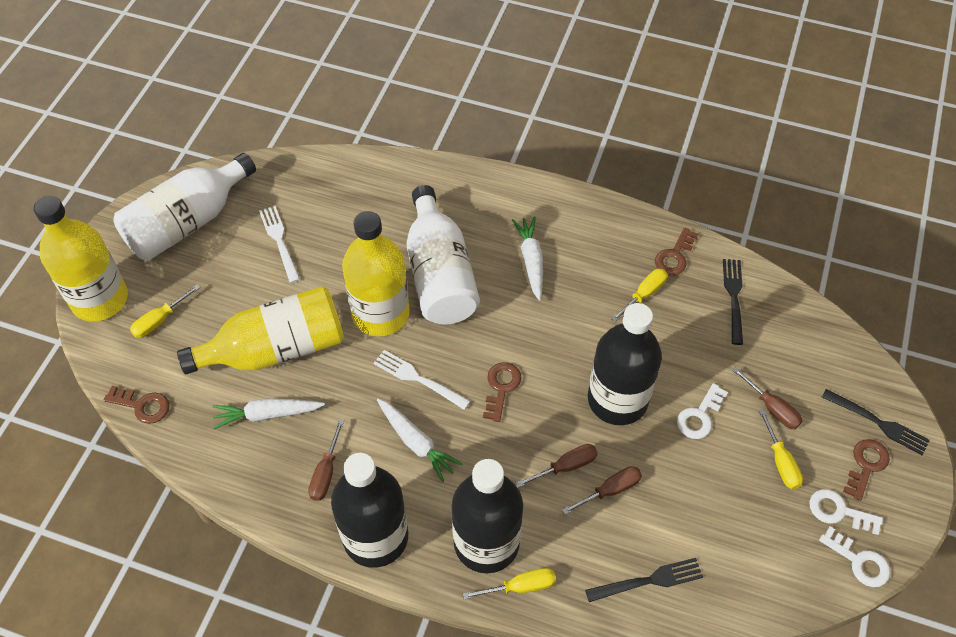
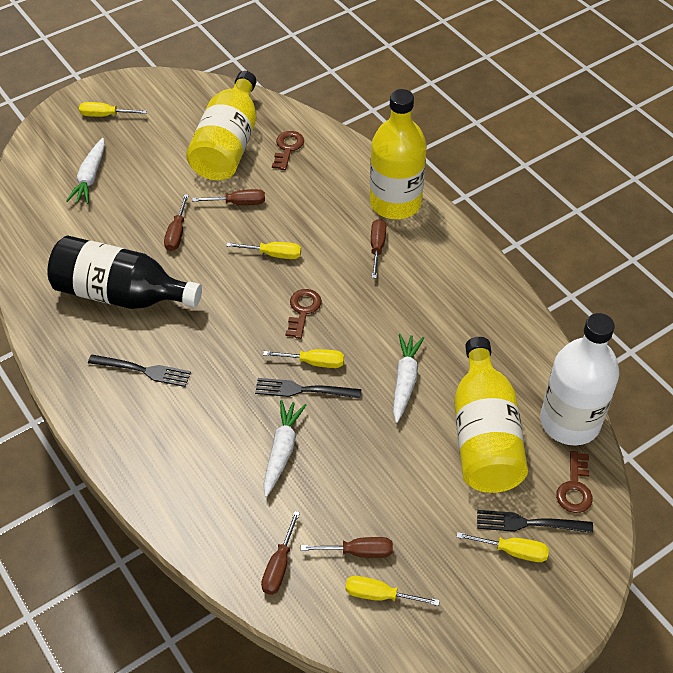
black bottle: 3 -> 1
brown key: 4 -> 3
brown screwdriver: 4 -> 5
white bottle: 2 -> 1
white fork: 2 -> 0
white key: 3 -> 0
yellow screwdriver: 4 -> 5

